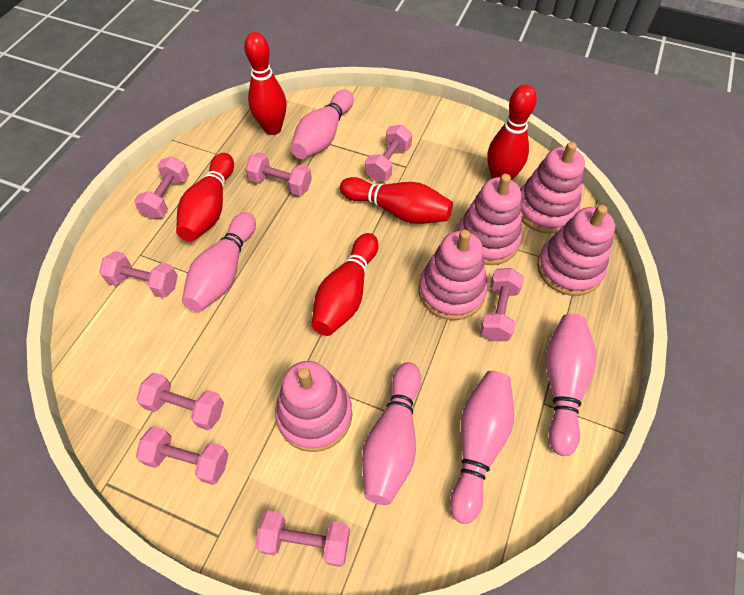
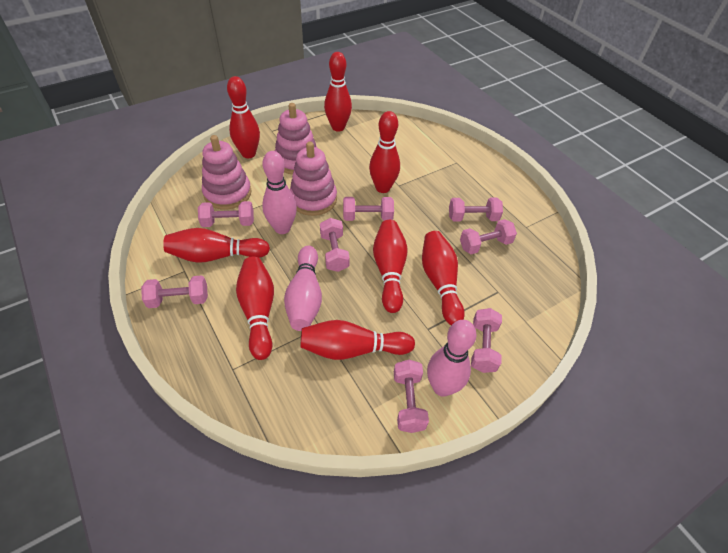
pink bowling pin: 5 -> 3
pink stacking toy: 5 -> 3
red bowling pin: 5 -> 8

